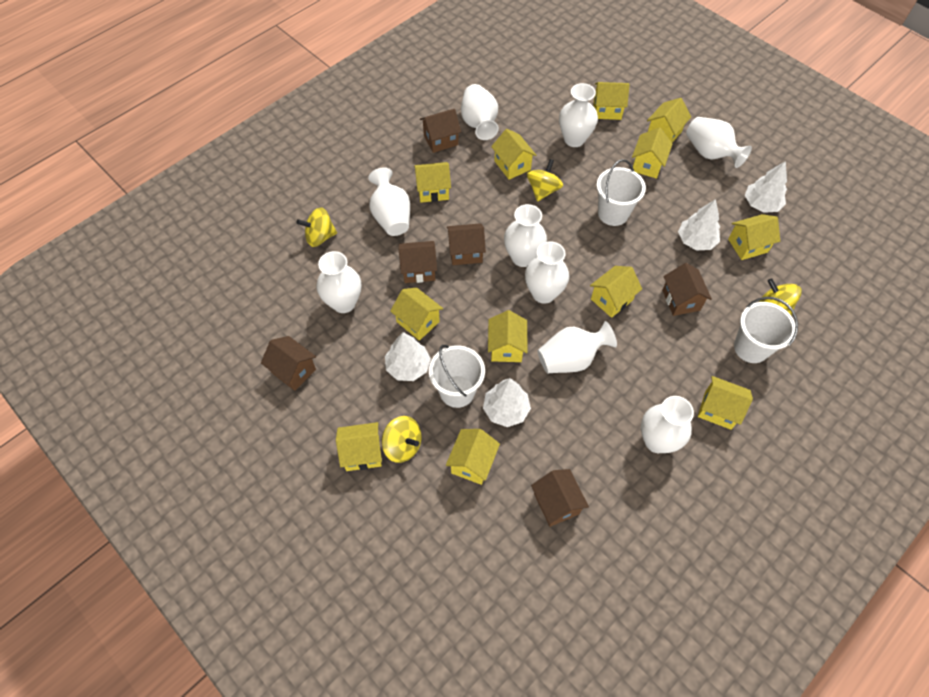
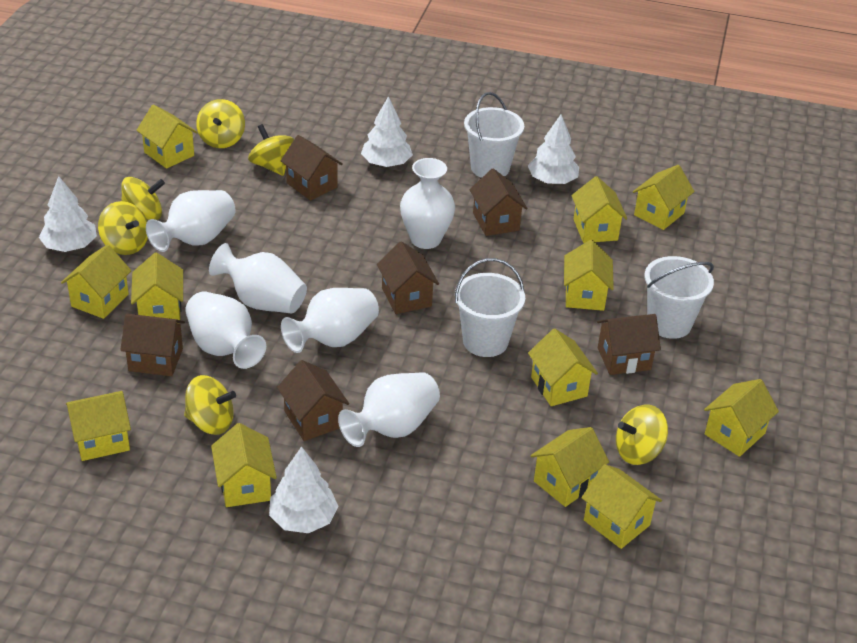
white vase: 9 -> 6
yellow spinning top: 4 -> 6

